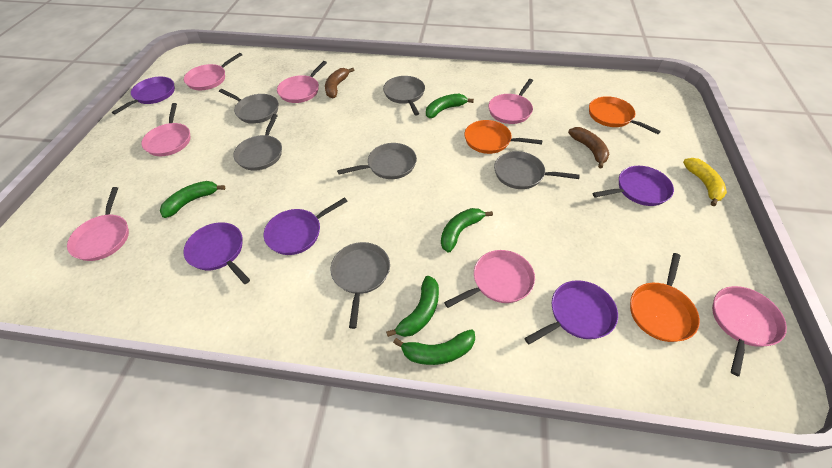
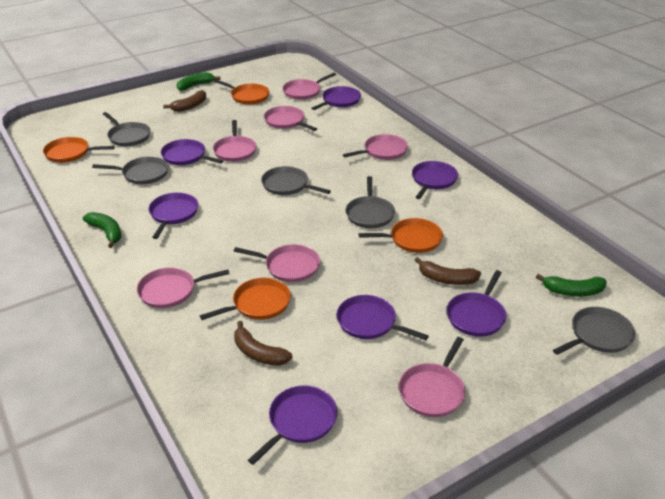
brown banana: 2 -> 3
green banana: 5 -> 3
grey pan: 6 -> 5
orange pan: 3 -> 4
purple pan: 5 -> 7
yellow banana: 1 -> 0

